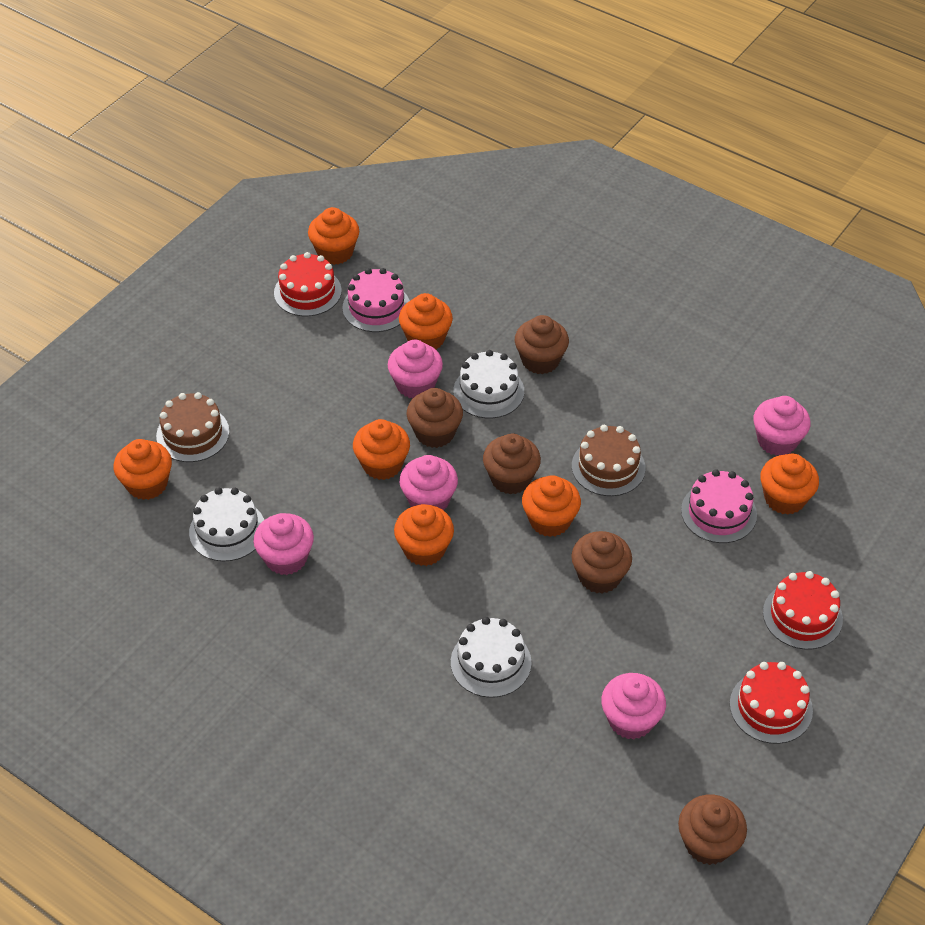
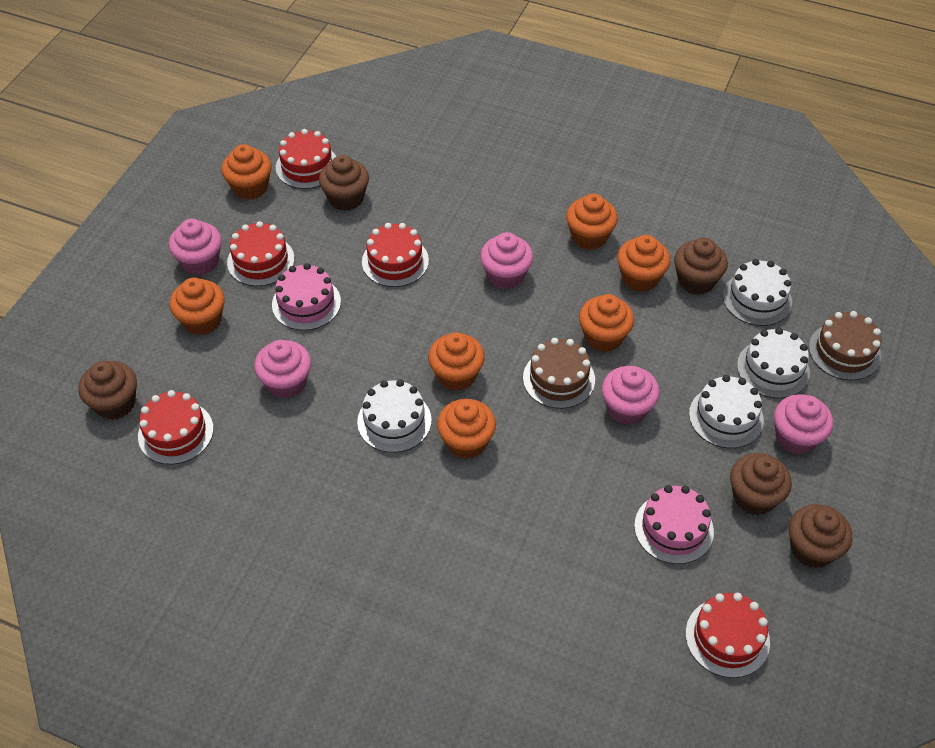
red cake: 3 -> 5
white cake: 3 -> 4

